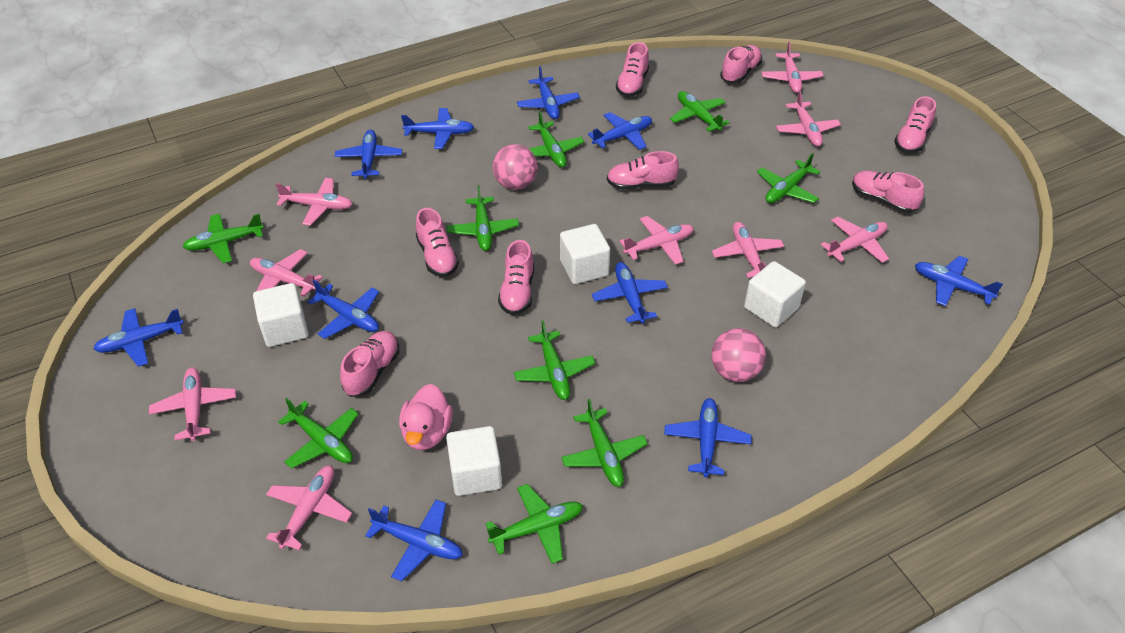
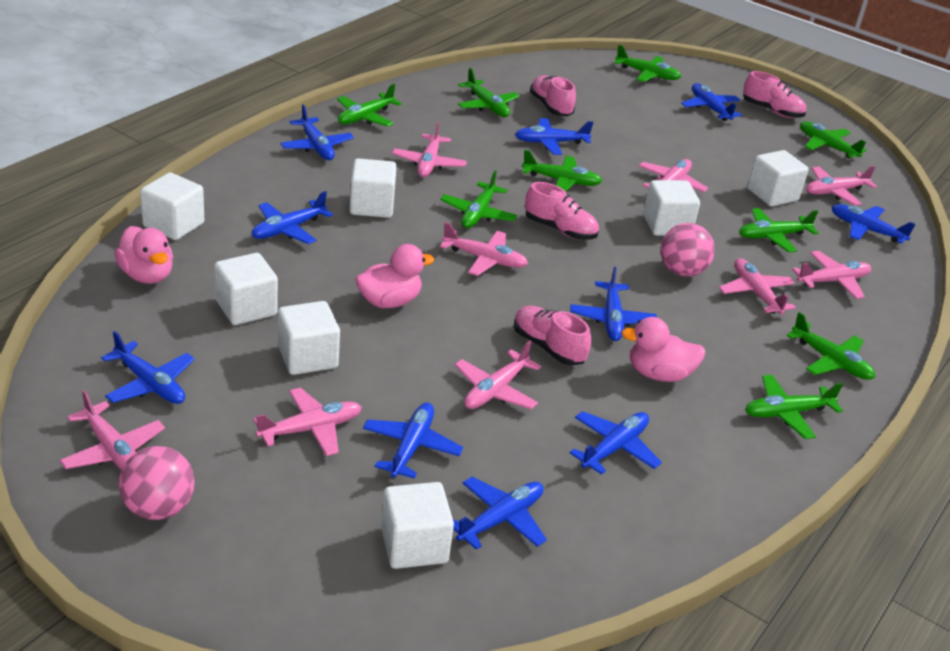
pink duck: 1 -> 3
pink shoe: 8 -> 4
white cube: 4 -> 7

